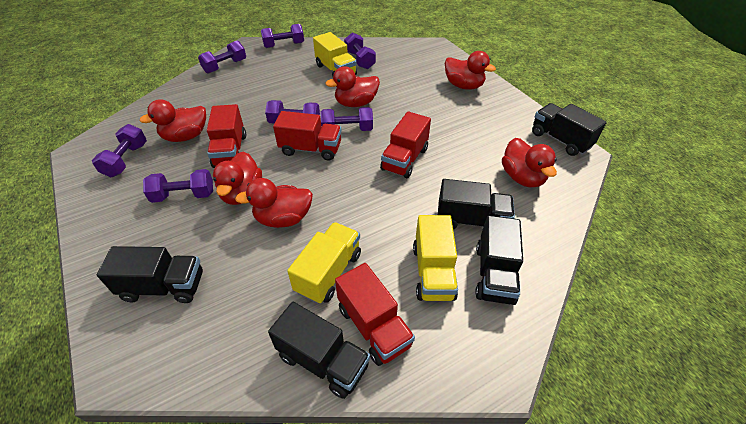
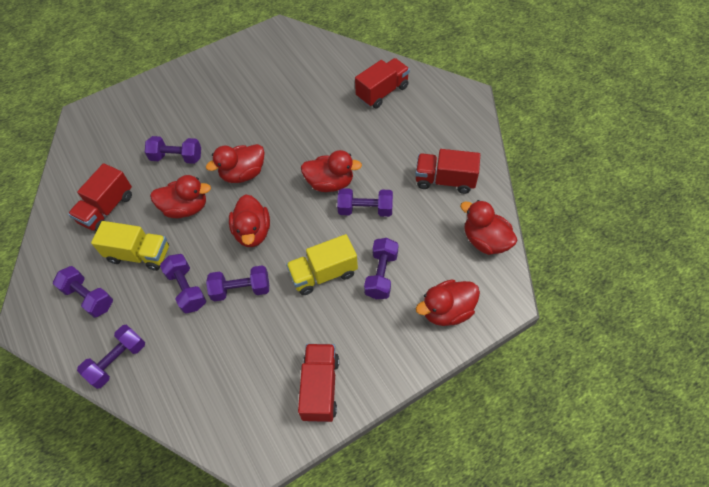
black truck: 5 -> 0
yellow truck: 3 -> 2

